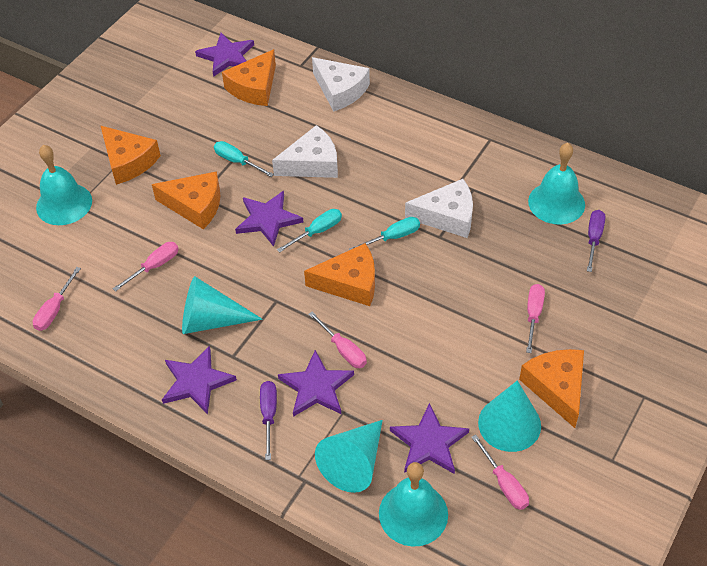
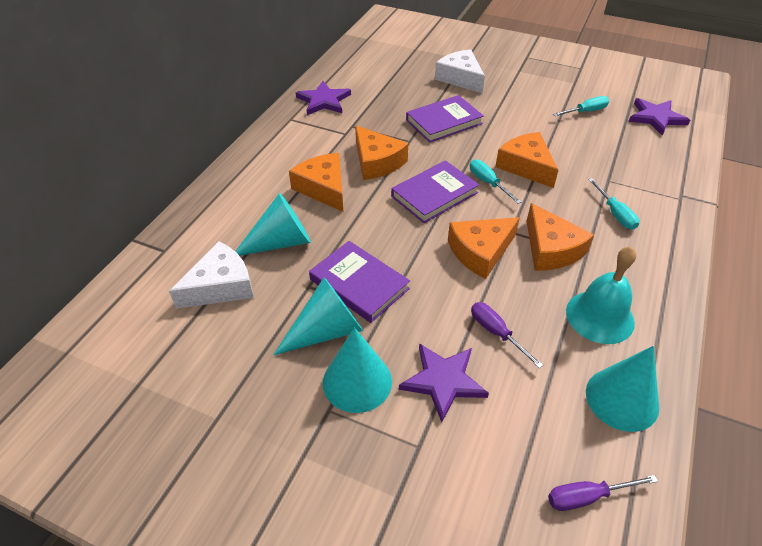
pink screwdriver: 5 -> 0
purple book: 0 -> 3
purple star: 5 -> 3
turquoise bell: 3 -> 1
turquoise cone: 3 -> 4
white cheese: 3 -> 2

